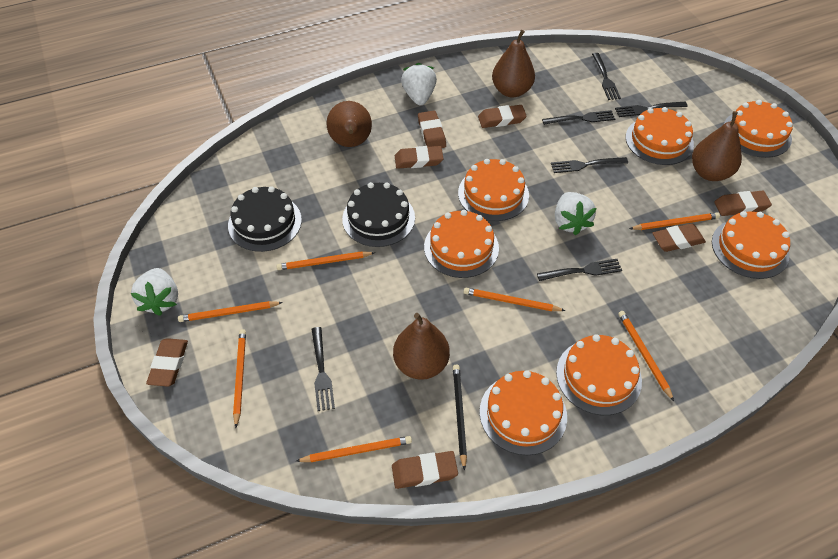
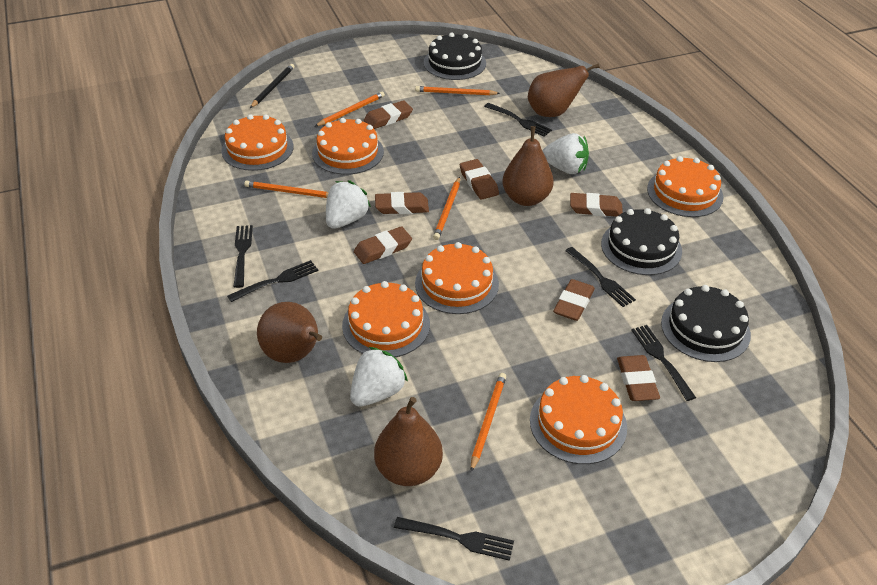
black cake: 2 -> 3
orange cake: 7 -> 6
orange pencil: 7 -> 5

